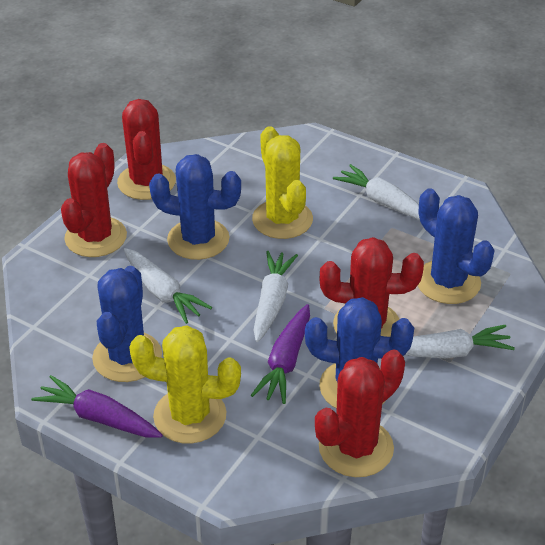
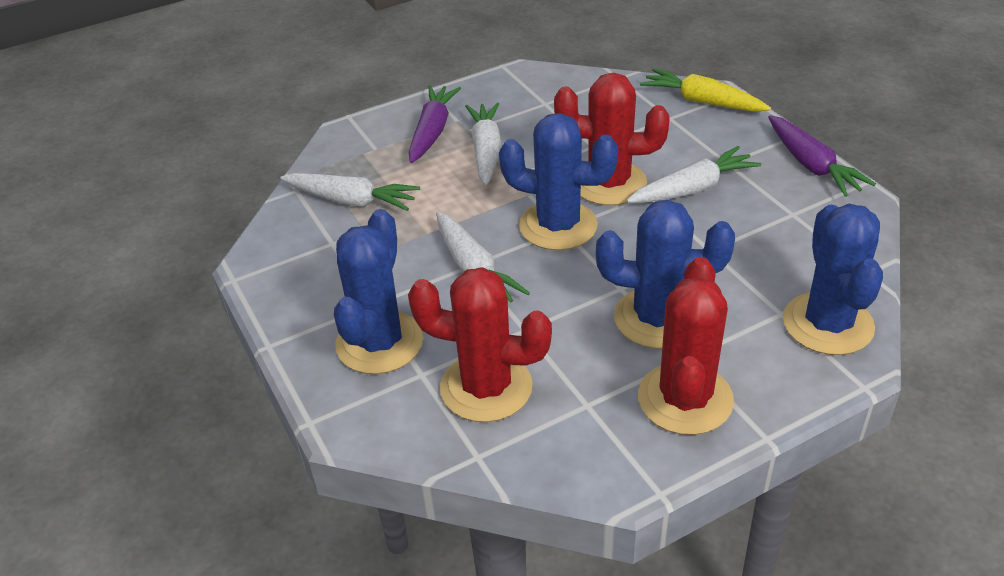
red cactus: 4 -> 3
yellow cactus: 2 -> 0
yellow carrot: 0 -> 1

